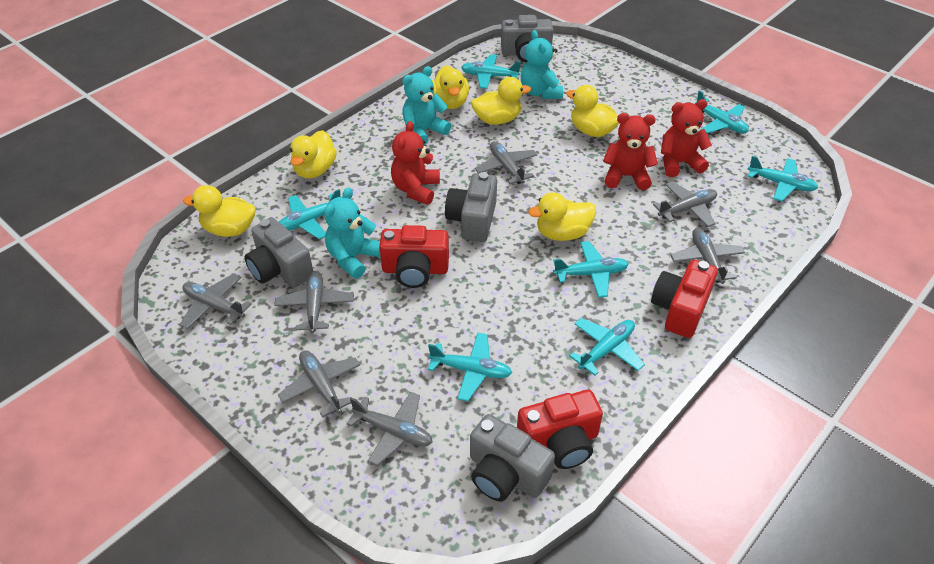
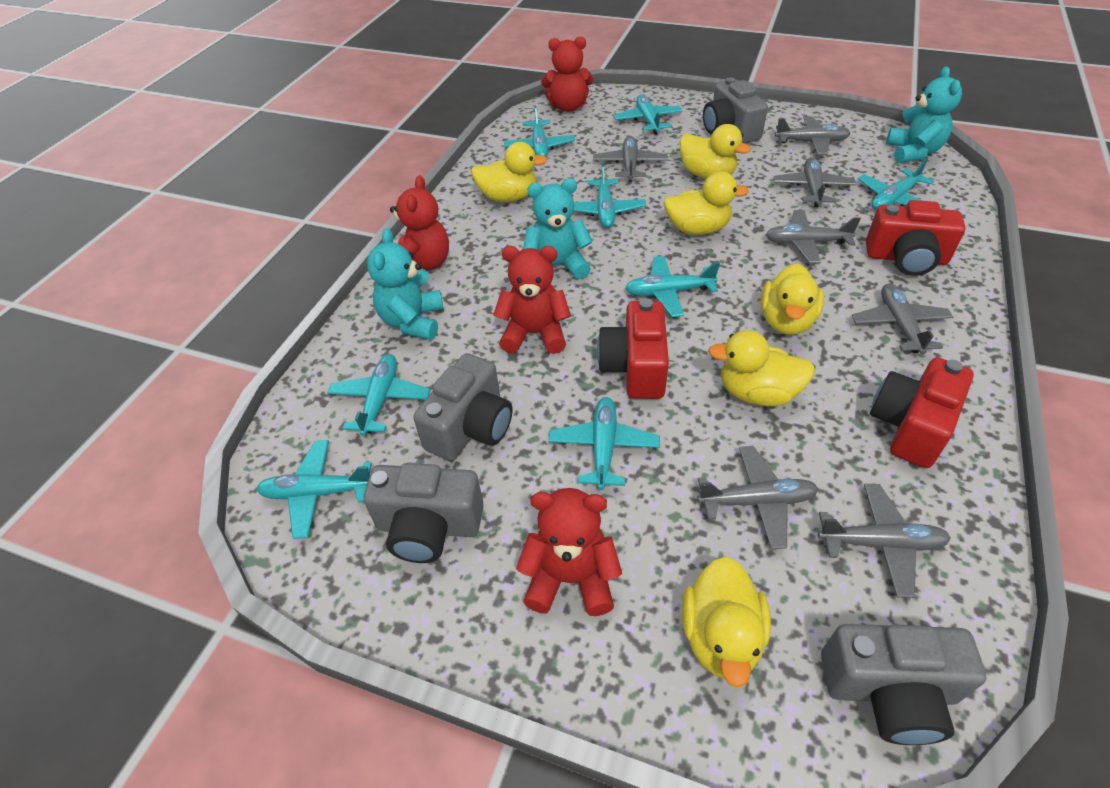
red teddy bear: 3 -> 4
turquoise plane: 7 -> 8

